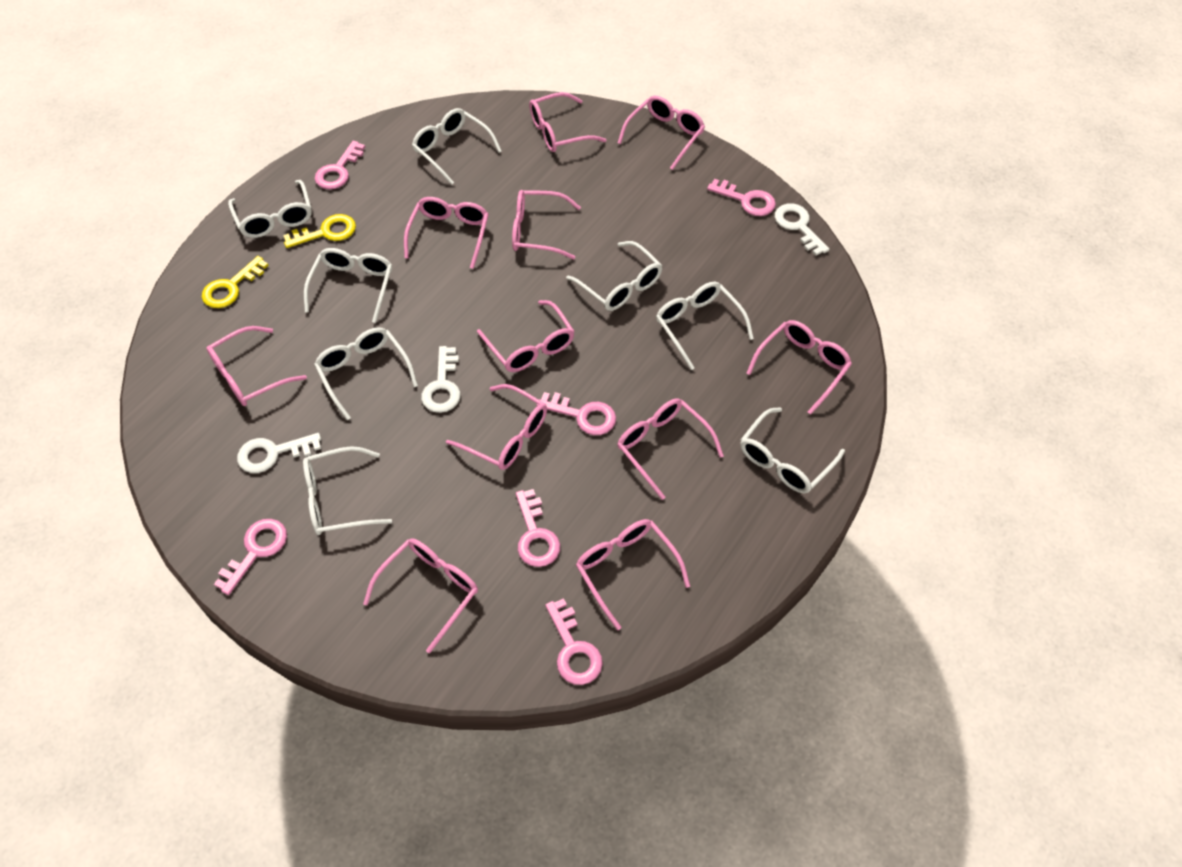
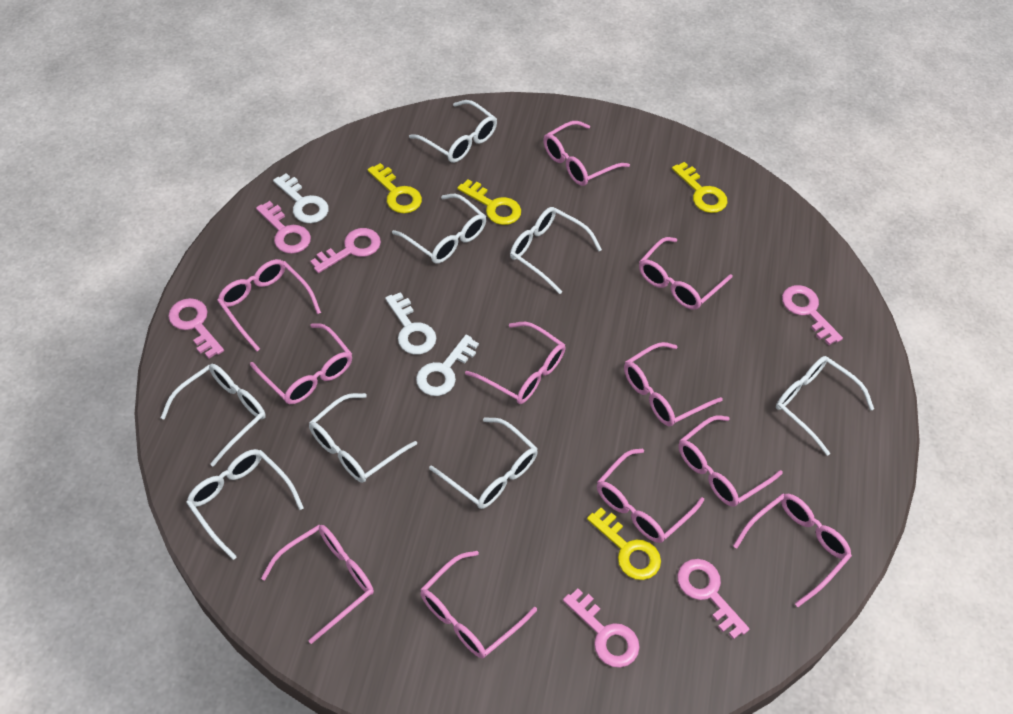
yellow key: 2 -> 4

